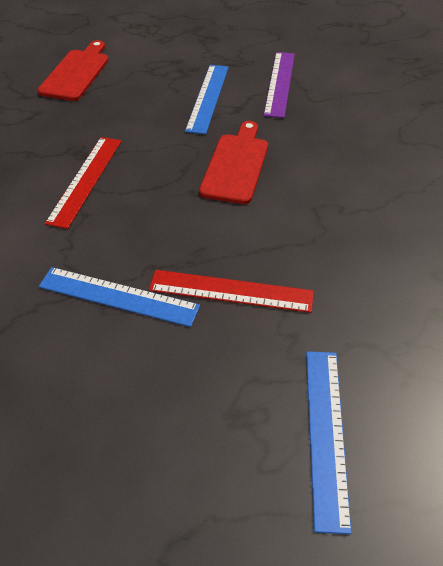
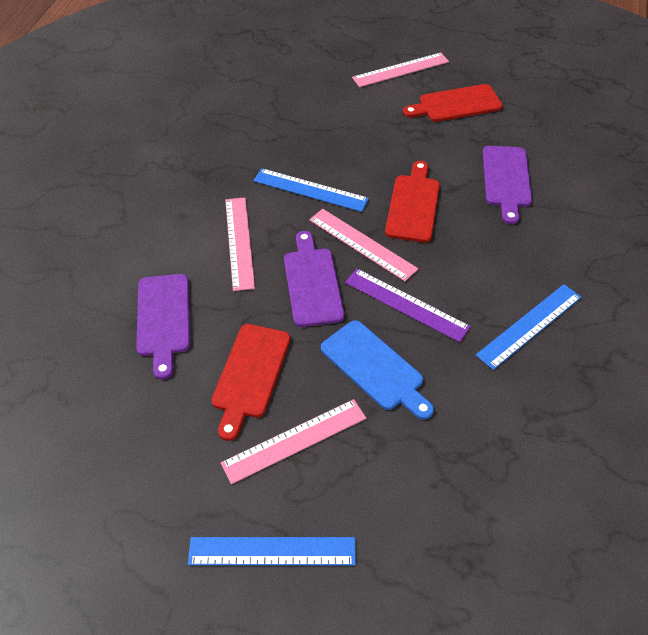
blue cutting board: 0 -> 1
pink ruler: 0 -> 4
purple cutting board: 0 -> 3
red cutting board: 2 -> 3
red ruler: 2 -> 0

